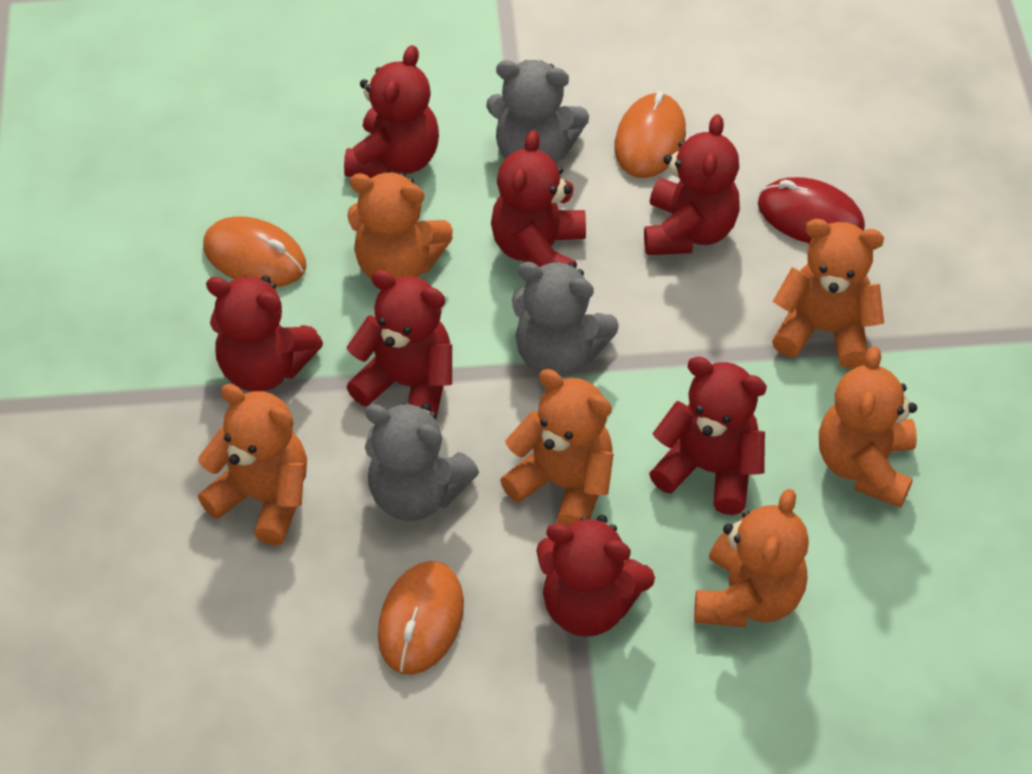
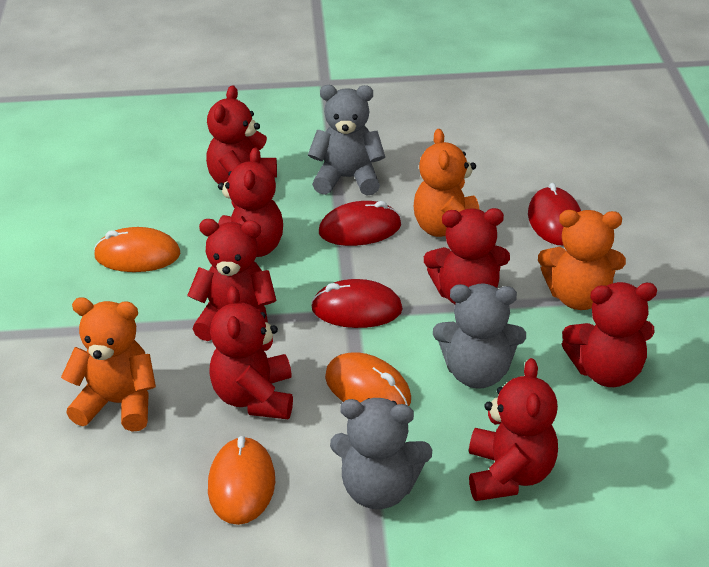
orange teddy bear: 6 -> 3
red mouse: 1 -> 3

